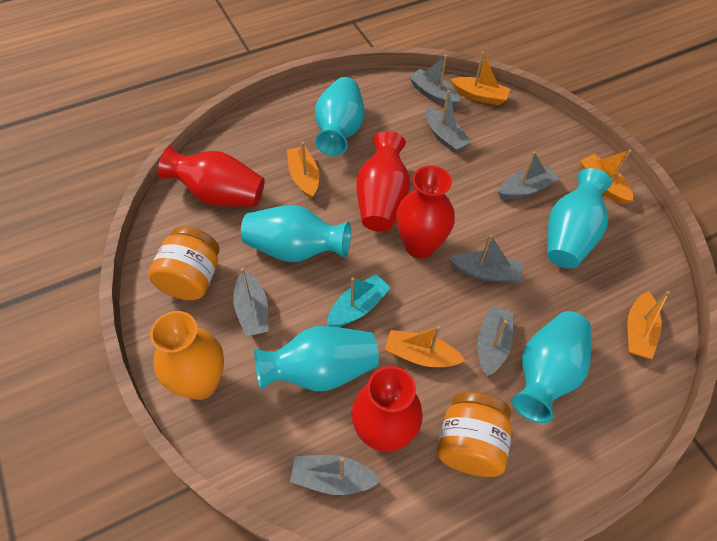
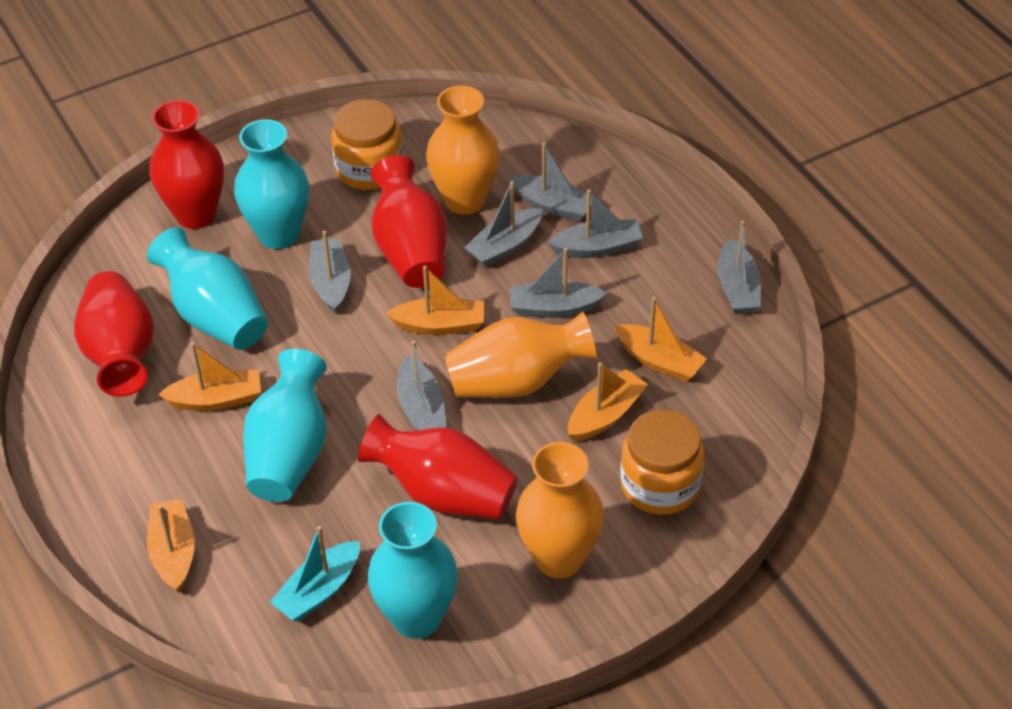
orange vase: 1 -> 3
turquoise vase: 5 -> 4

